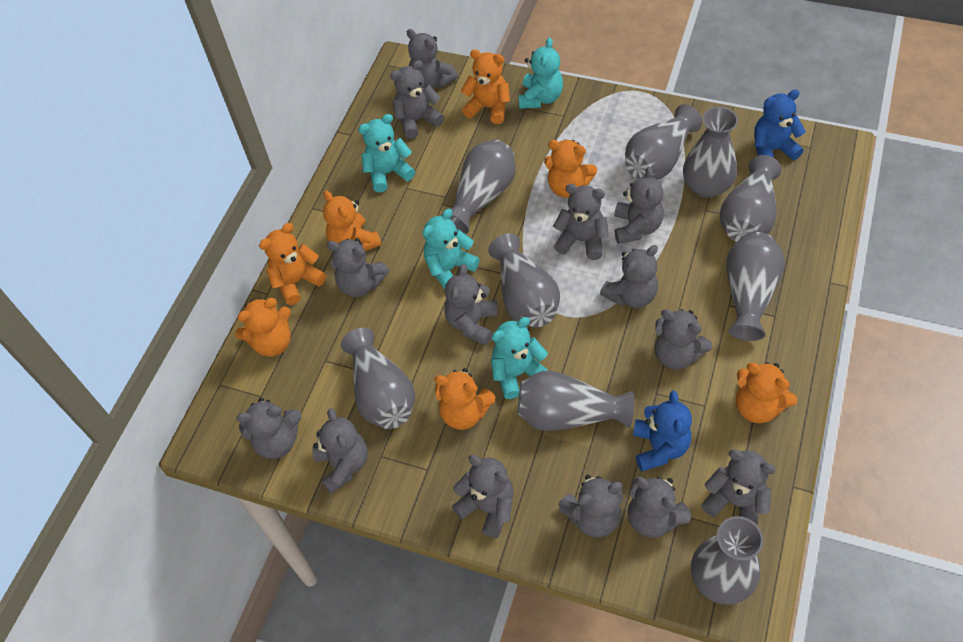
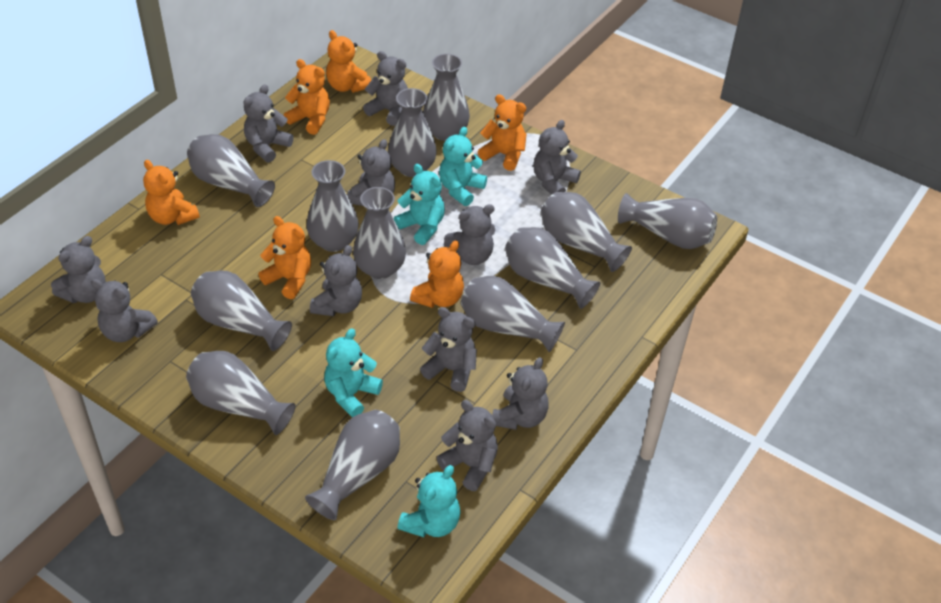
blue teddy bear: 2 -> 0
grey teddy bear: 14 -> 11
grey vase: 9 -> 12
orange teddy bear: 7 -> 6

